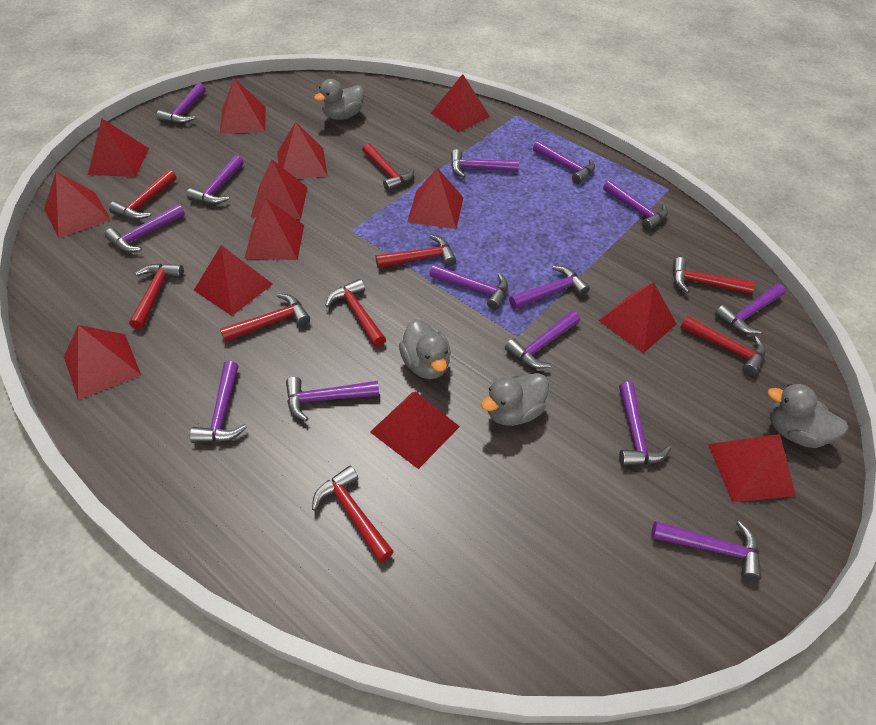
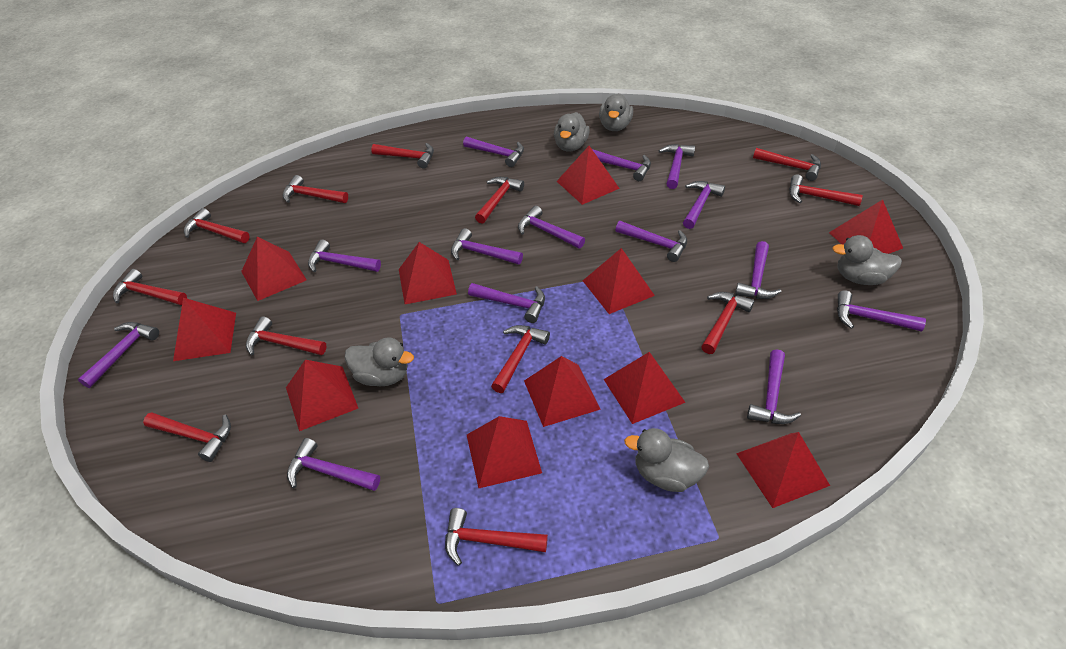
grey duck: 4 -> 5
red hammer: 9 -> 12
red pyramid: 13 -> 11

